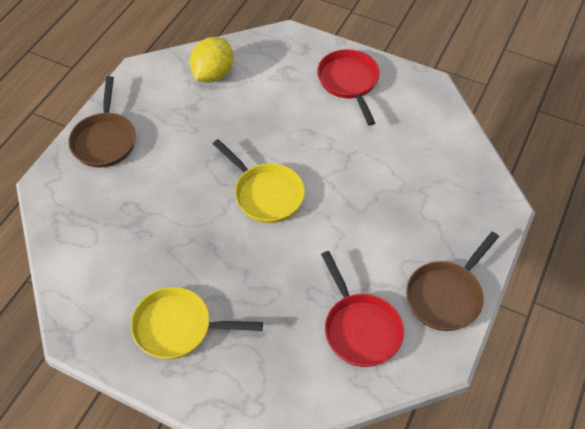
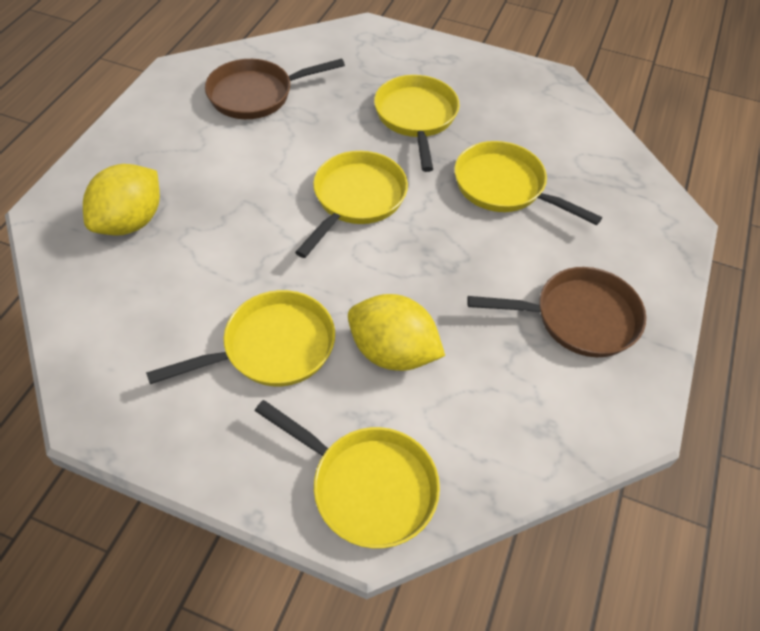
red pan: 2 -> 0
yellow lemon: 1 -> 2
yellow pan: 2 -> 5

